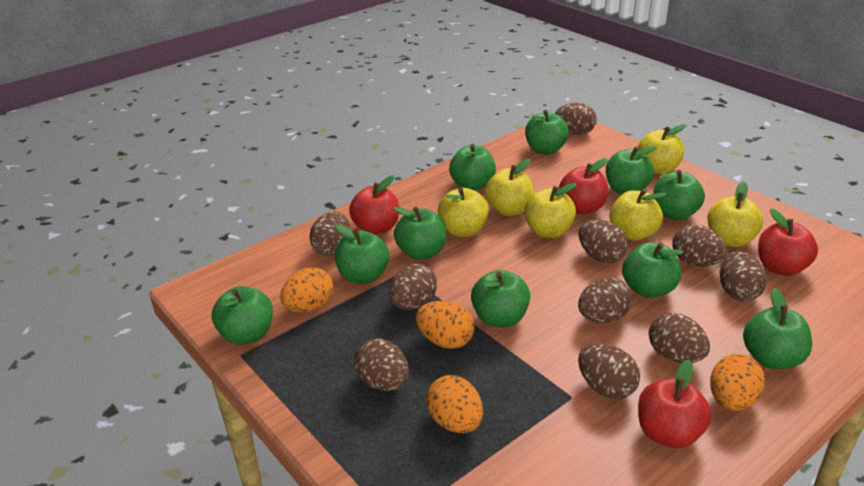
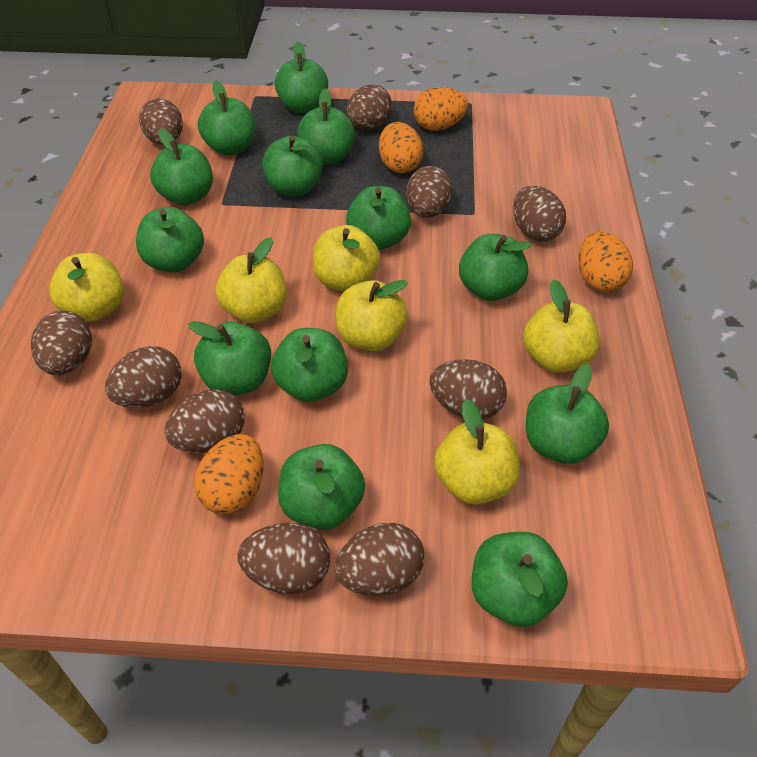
green apple: 10 -> 13
red apple: 4 -> 0

